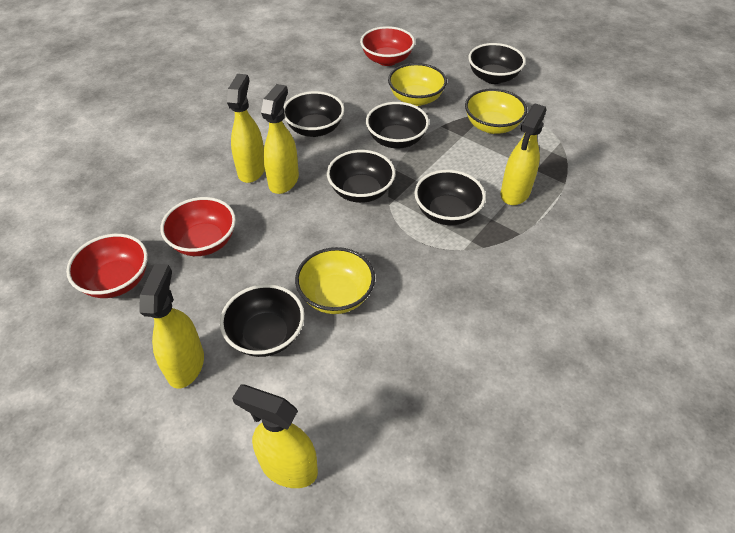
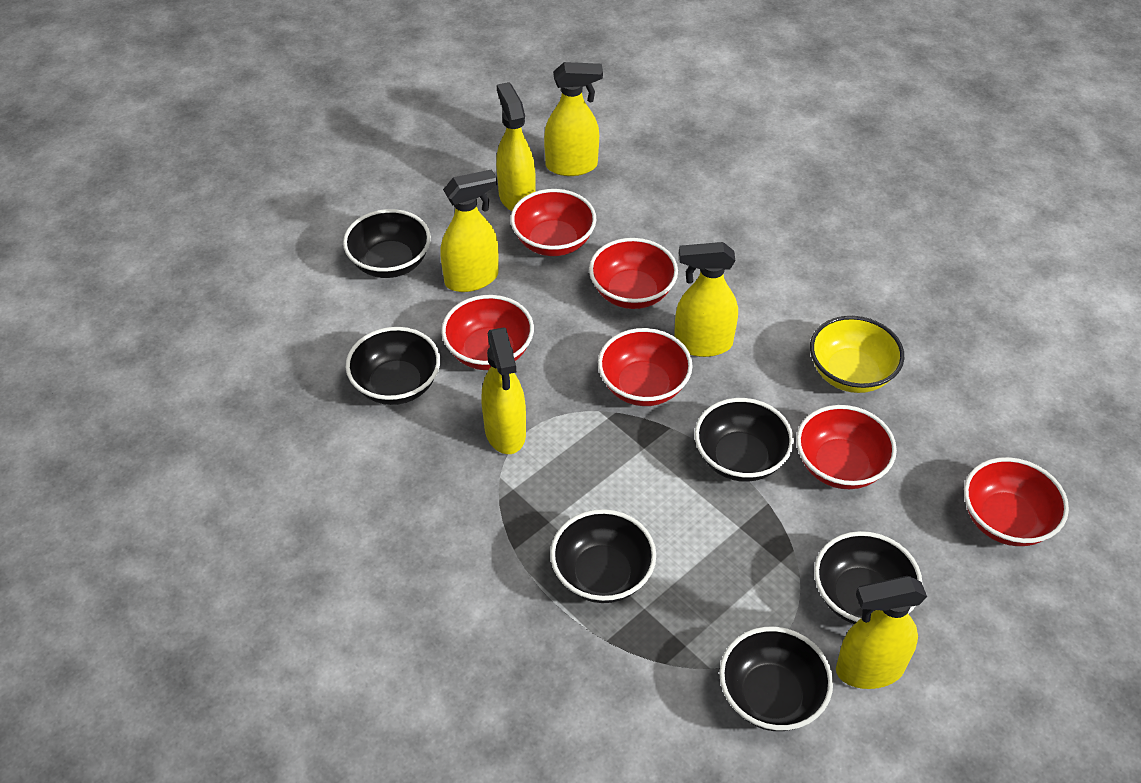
red bowl: 3 -> 6
yellow bowl: 3 -> 1
yellow spray bottle: 5 -> 6

